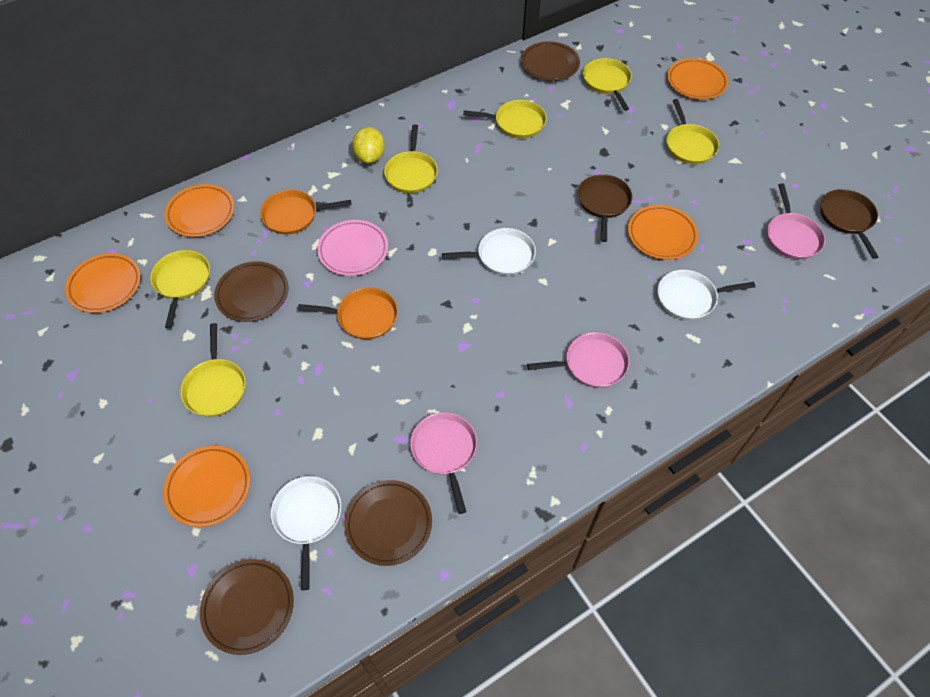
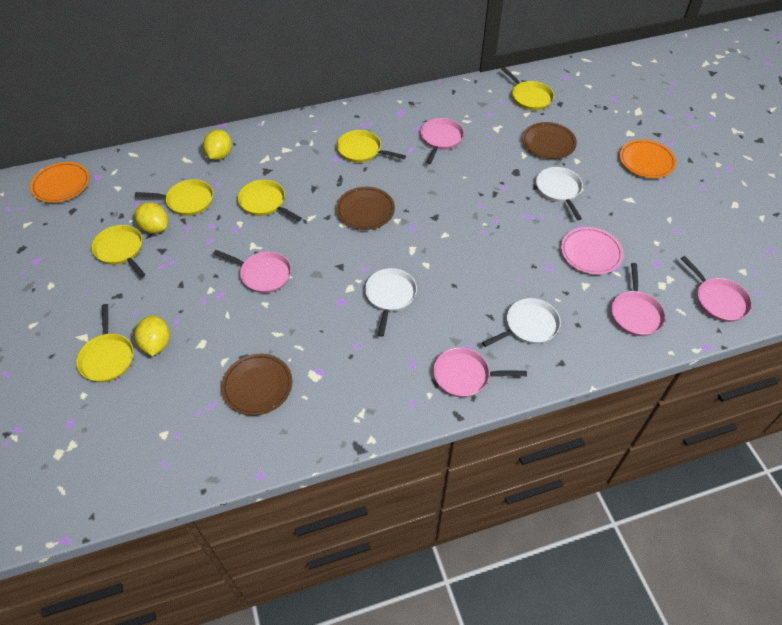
brown pan: 2 -> 0
brown plate: 4 -> 3
orange pan: 2 -> 0
orange plate: 5 -> 2
pink pan: 3 -> 5
yellow lemon: 1 -> 3

